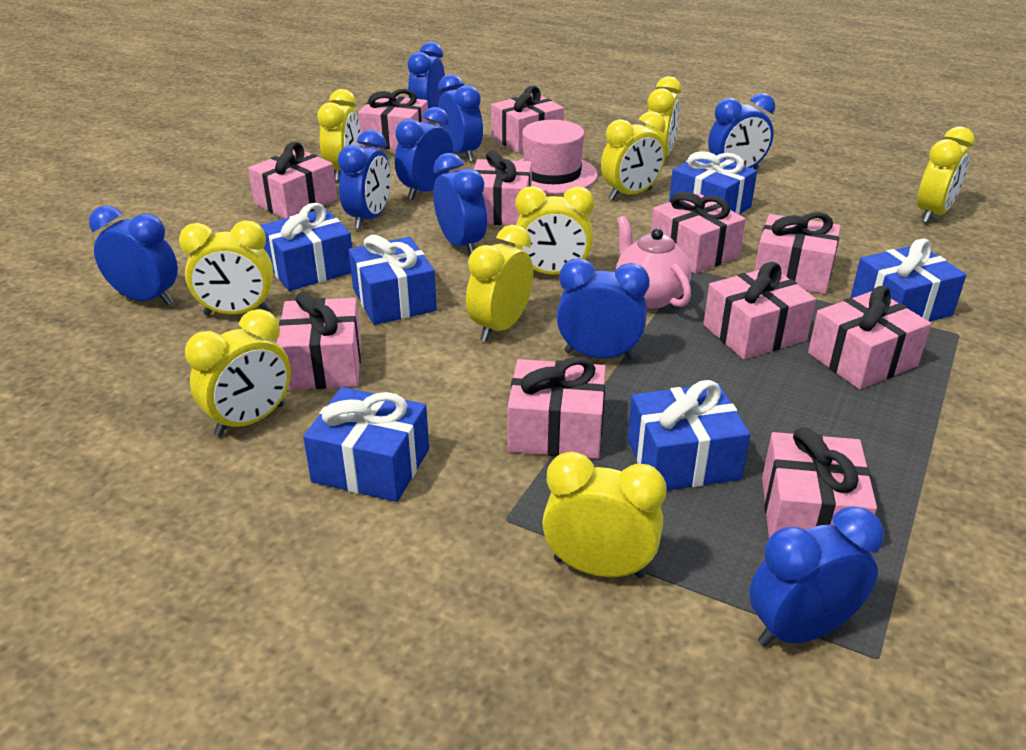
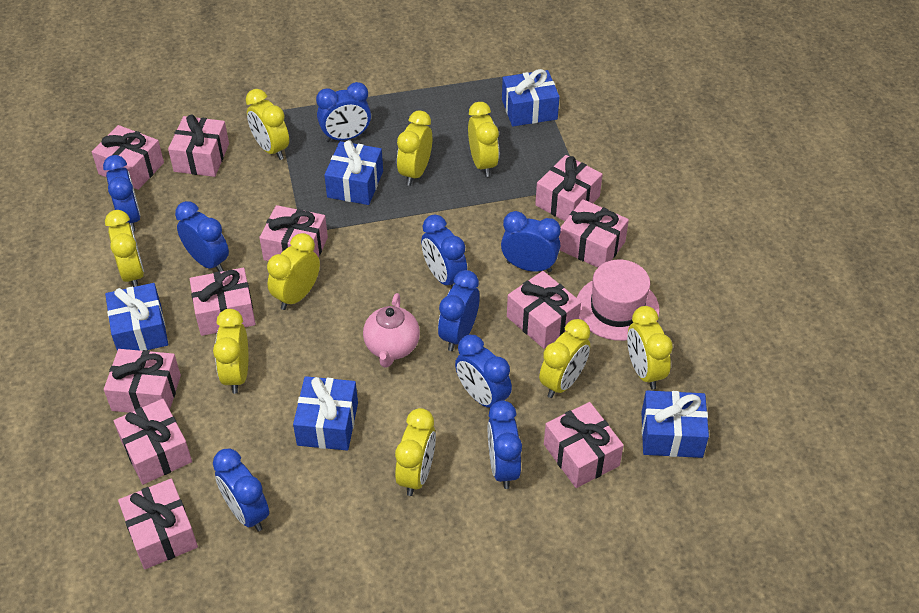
blue gift: 6 -> 5

